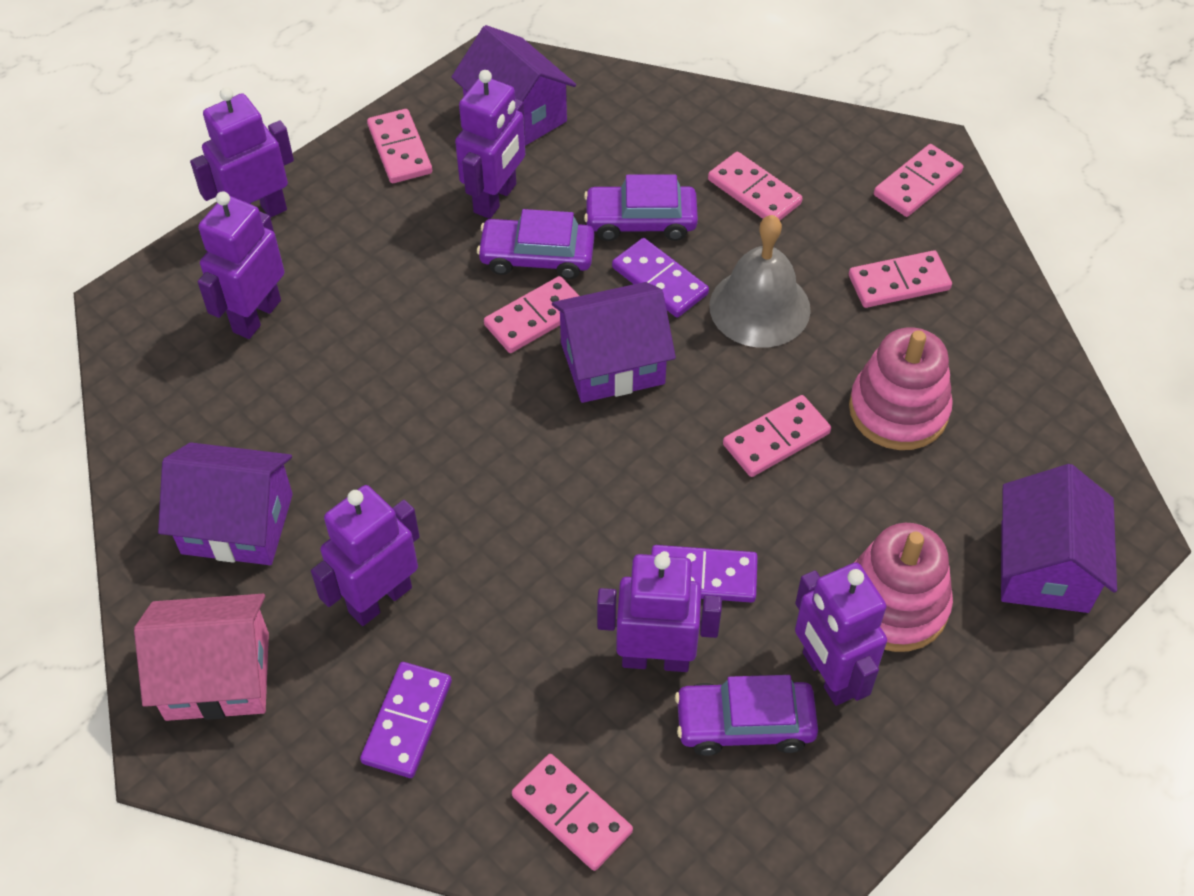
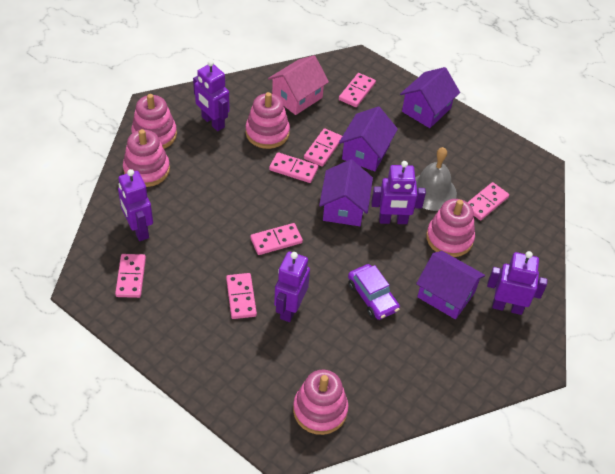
pink stacking toy: 2 -> 5
purple car: 3 -> 1
purple domino: 3 -> 0
purple robot: 6 -> 5

